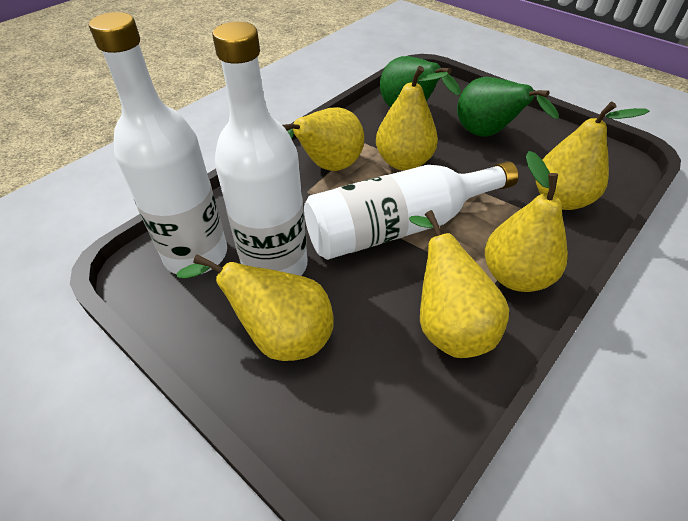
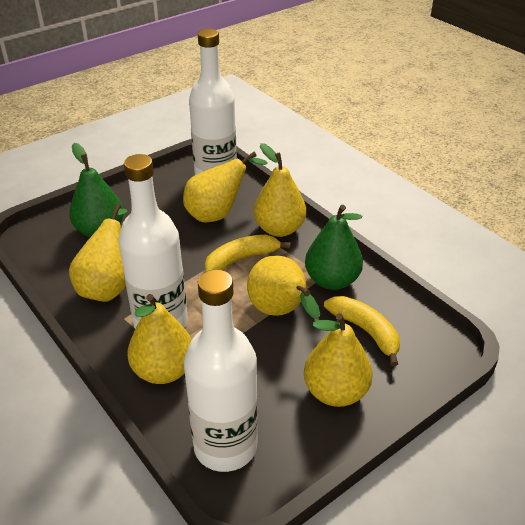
yellow banana: 0 -> 2

